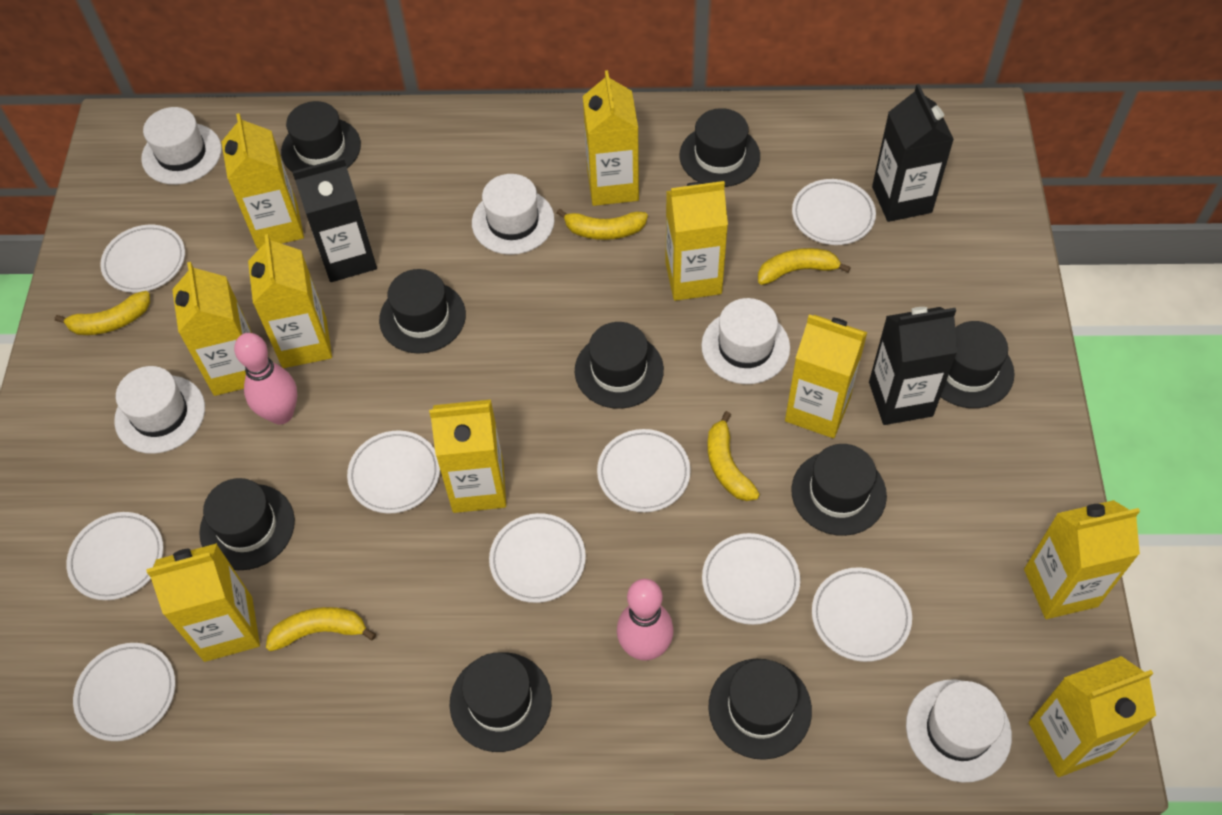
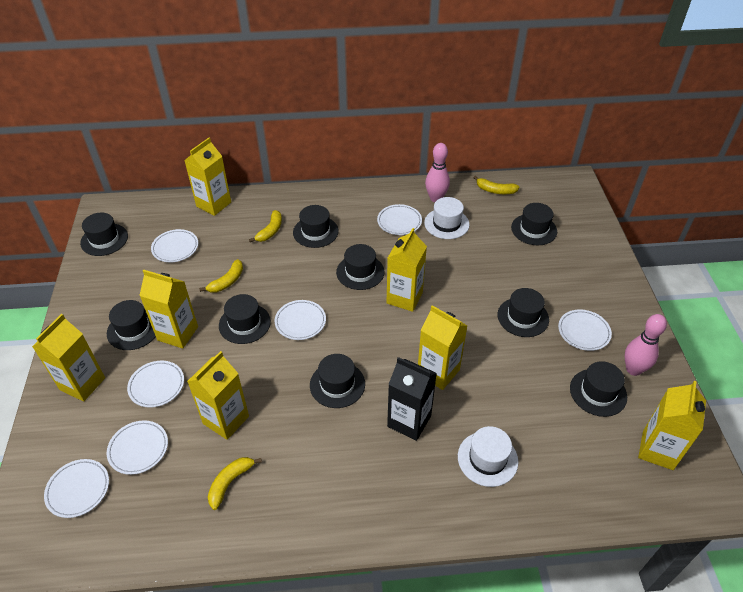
black carton: 3 -> 1
white hat: 5 -> 2
white plate: 9 -> 7
yellow banana: 5 -> 4
yellow carton: 10 -> 7

